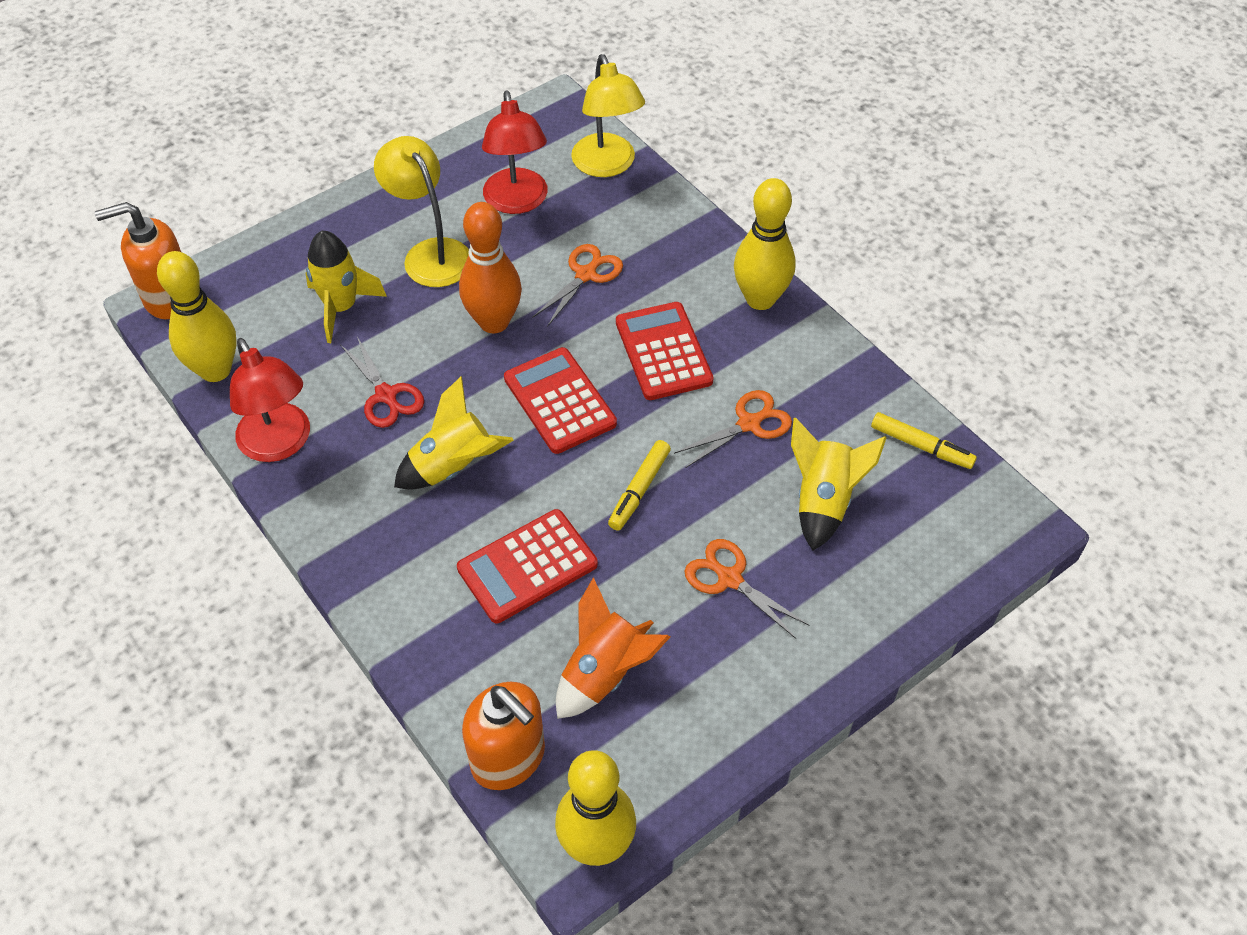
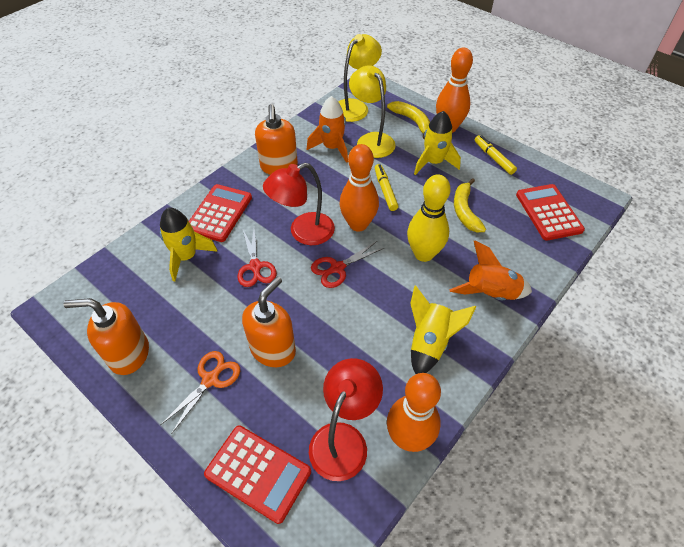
orange bowling pin: 1 -> 3
orange rocket: 1 -> 2
orange scissors: 3 -> 1
orange soap dispenser: 2 -> 3
red scissors: 1 -> 2
yellow banana: 0 -> 2
yellow bowling pin: 3 -> 1

